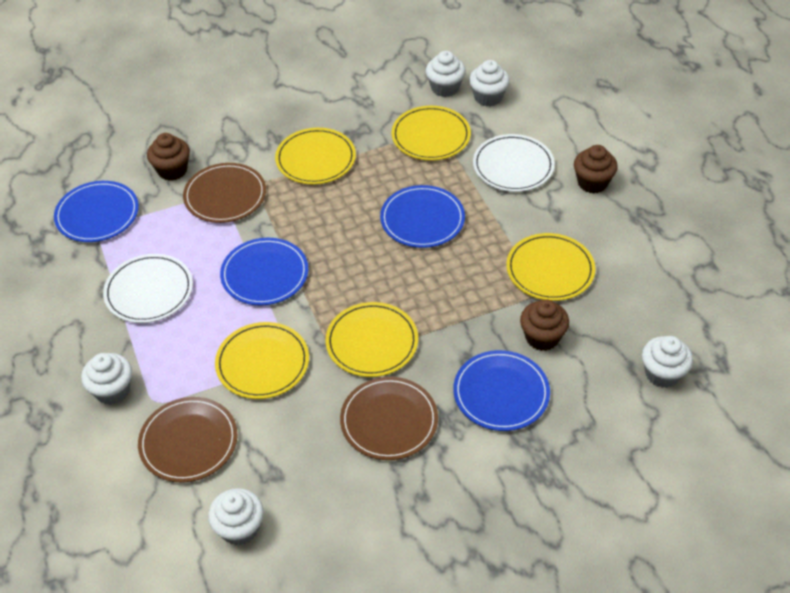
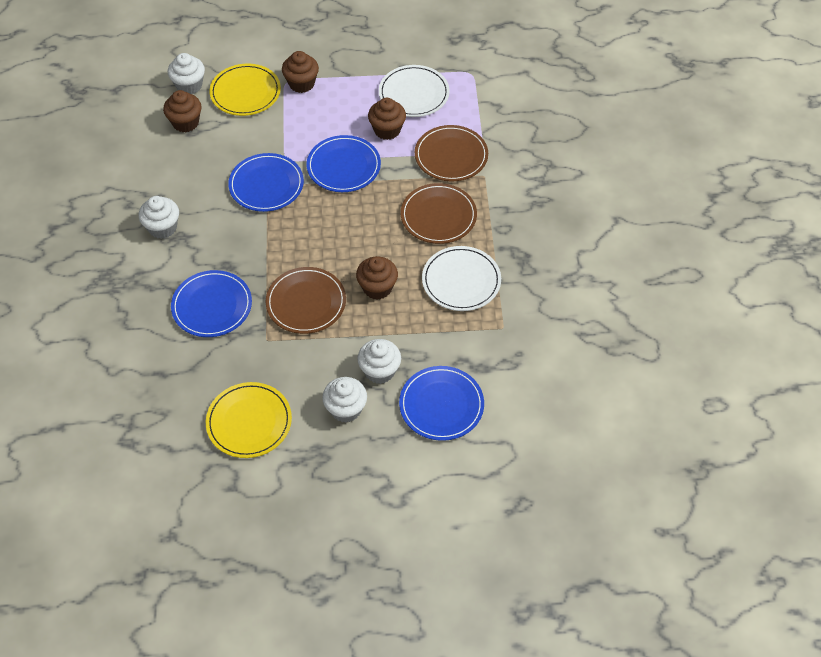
brown cupcake: 3 -> 4
white cupcake: 5 -> 4
yellow plate: 5 -> 2

